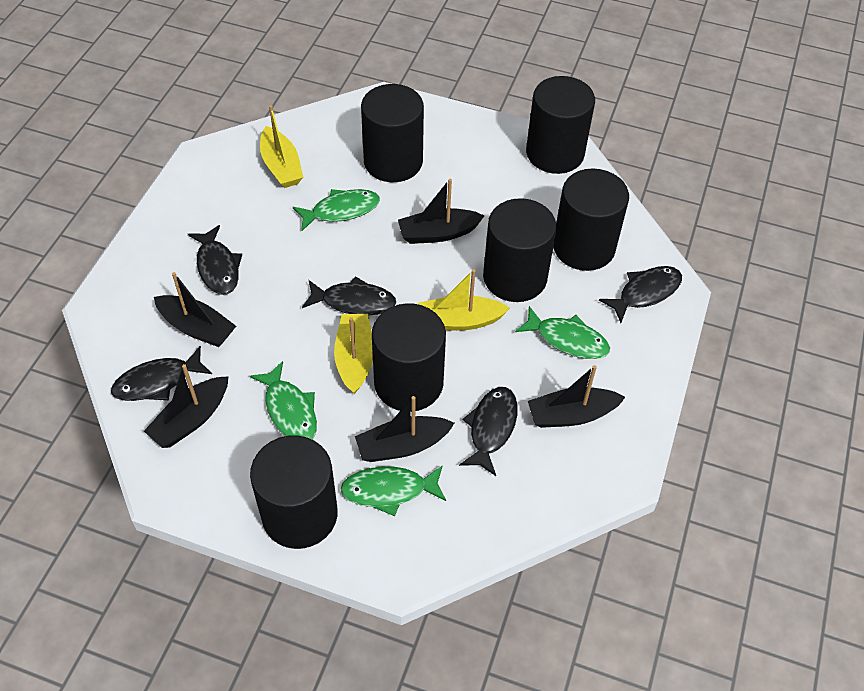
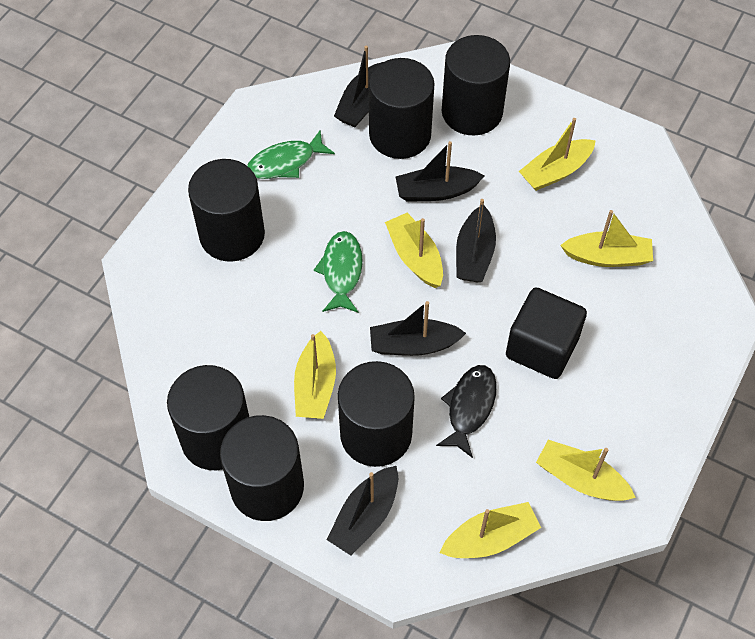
black cube: 0 -> 1
black fish: 5 -> 1
green fish: 4 -> 2
yellow boat: 3 -> 6

